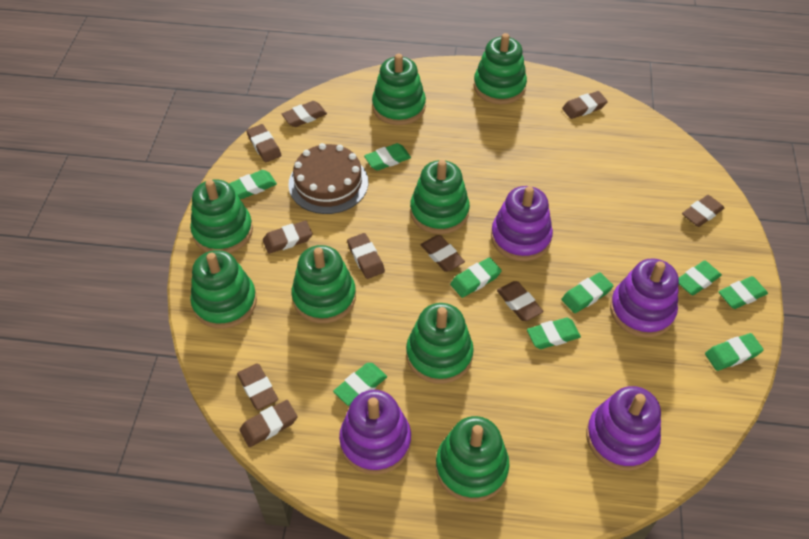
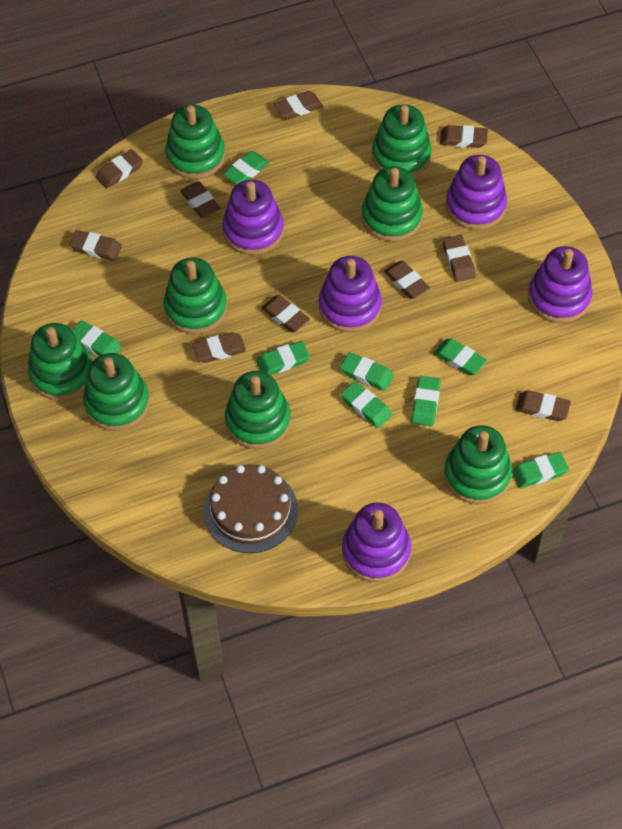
green eraser: 9 -> 8
purple stacking toy: 4 -> 5

